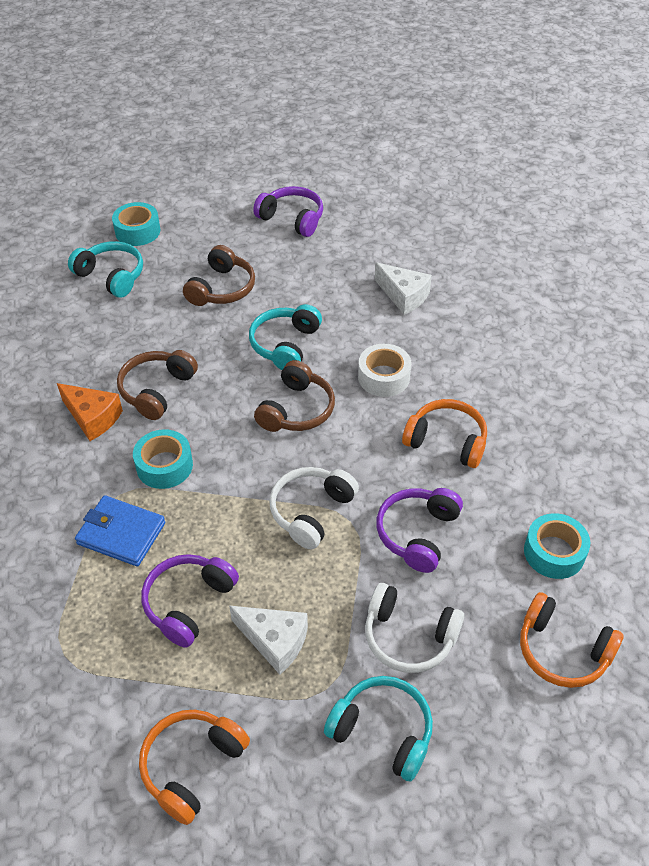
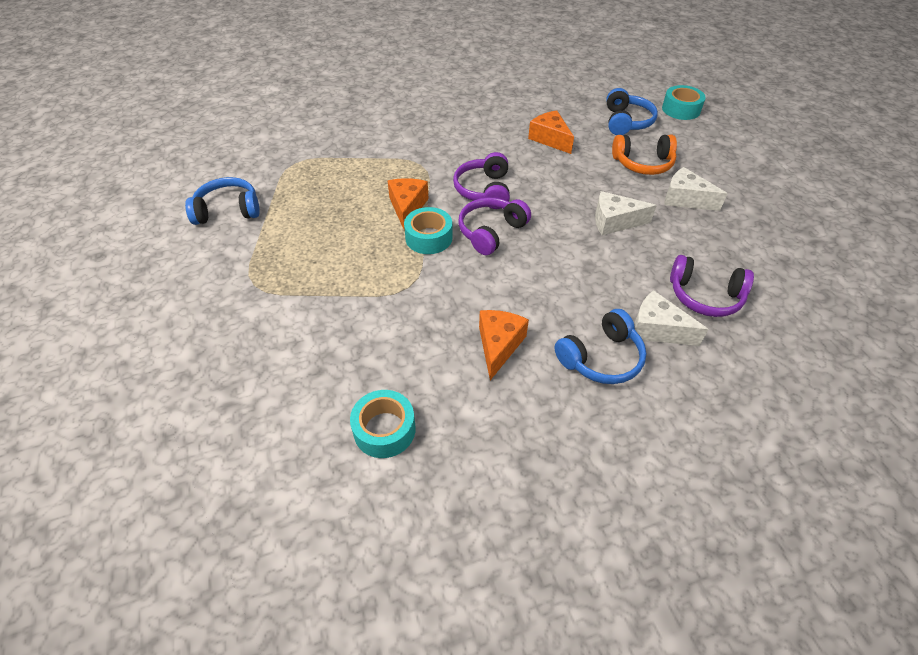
blue headphones: 0 -> 3
blue wallet: 1 -> 0
brown headphones: 3 -> 0
orange cheese: 1 -> 3
orange headphones: 3 -> 1
turquoise headphones: 3 -> 0
white cheese: 2 -> 3
white headphones: 2 -> 0
white tape: 1 -> 0

